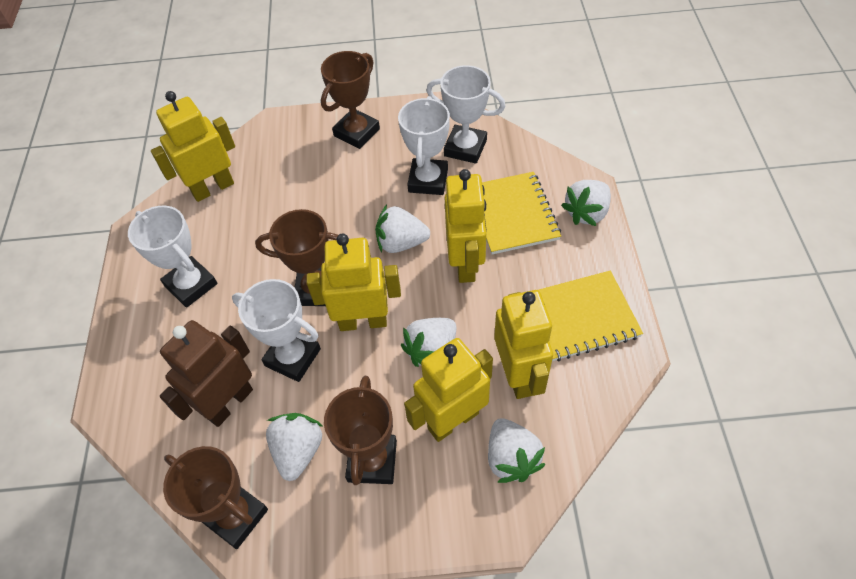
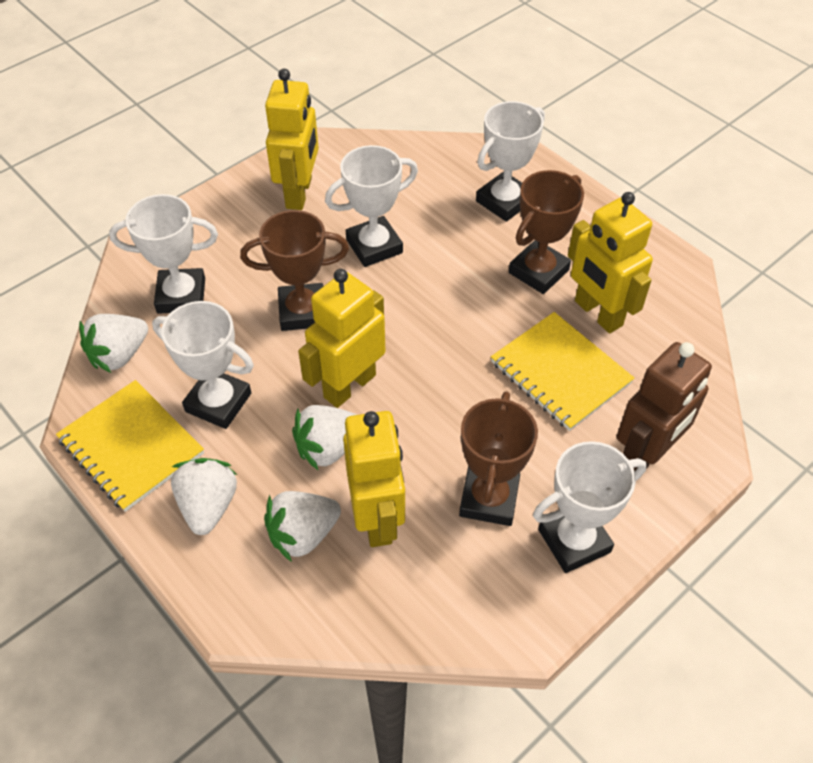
brown trophy: 4 -> 3
white strawberry: 5 -> 4
white trophy: 4 -> 5
yellow robot: 5 -> 4

